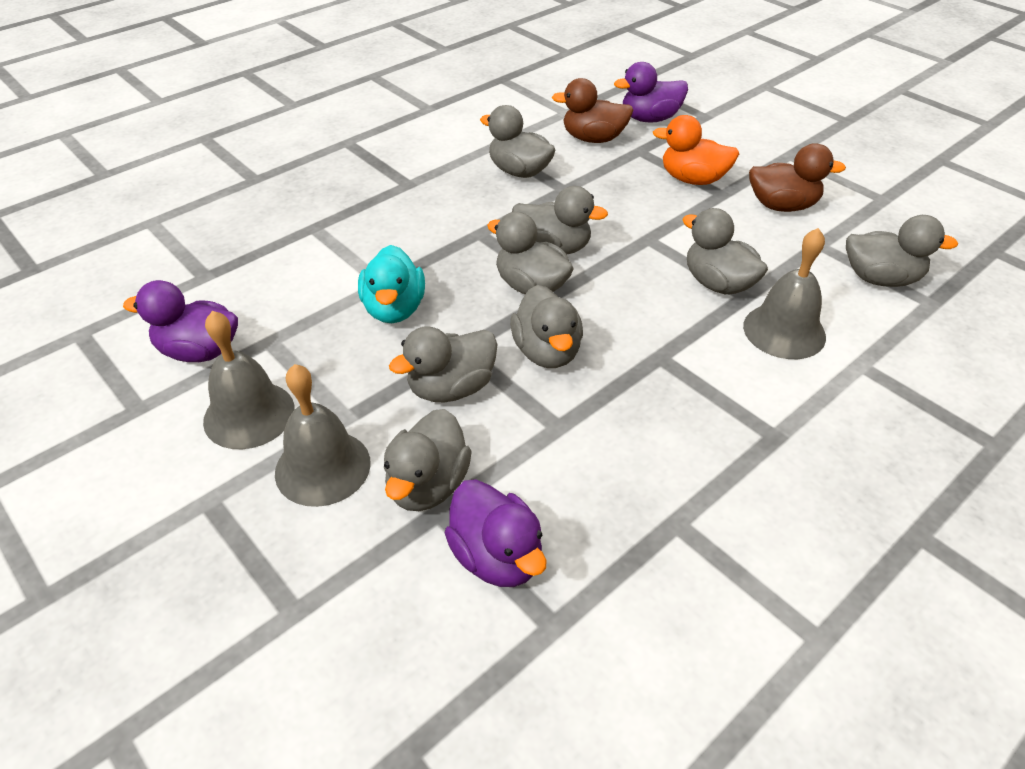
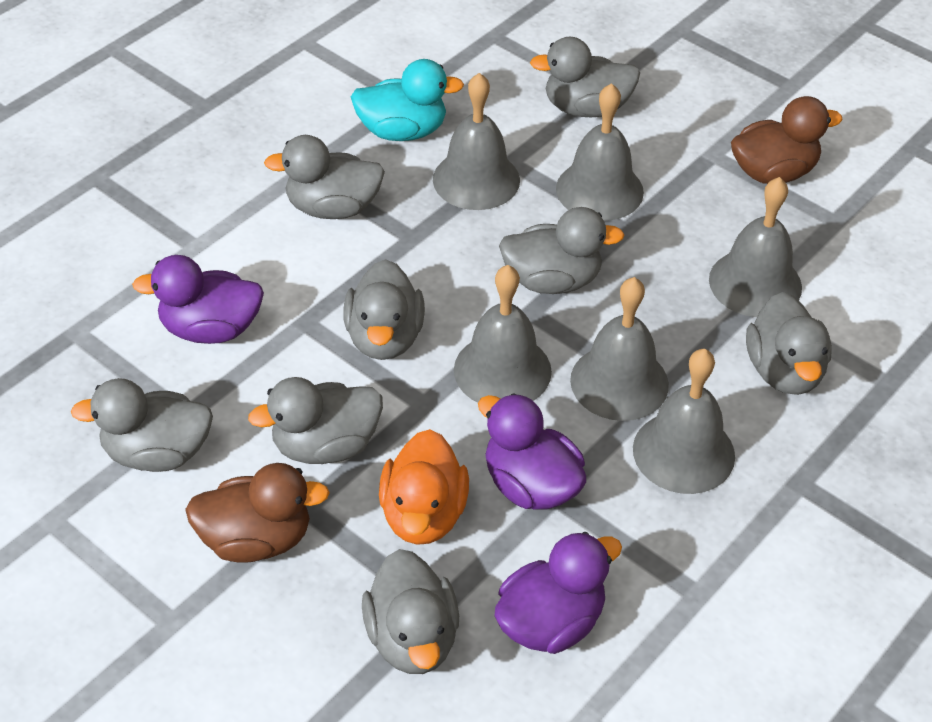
grey bell: 3 -> 6

